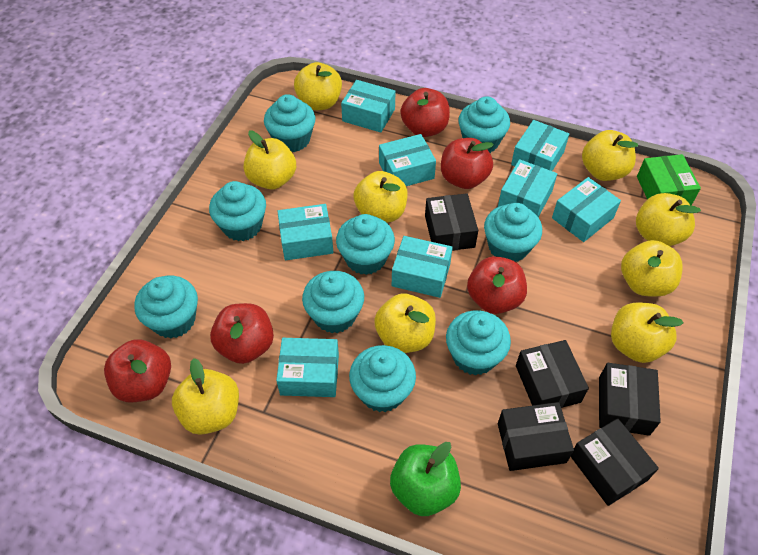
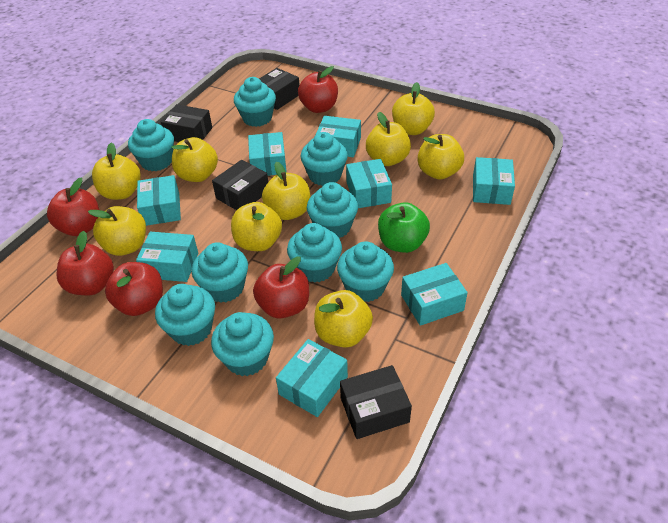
black box: 5 -> 4
green box: 1 -> 0

